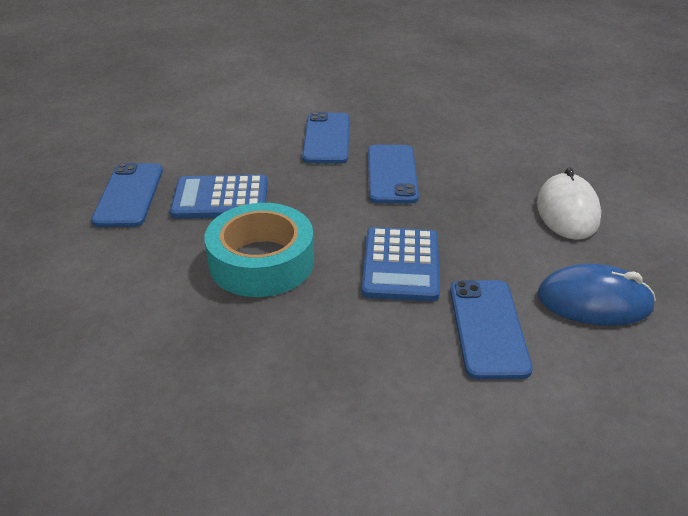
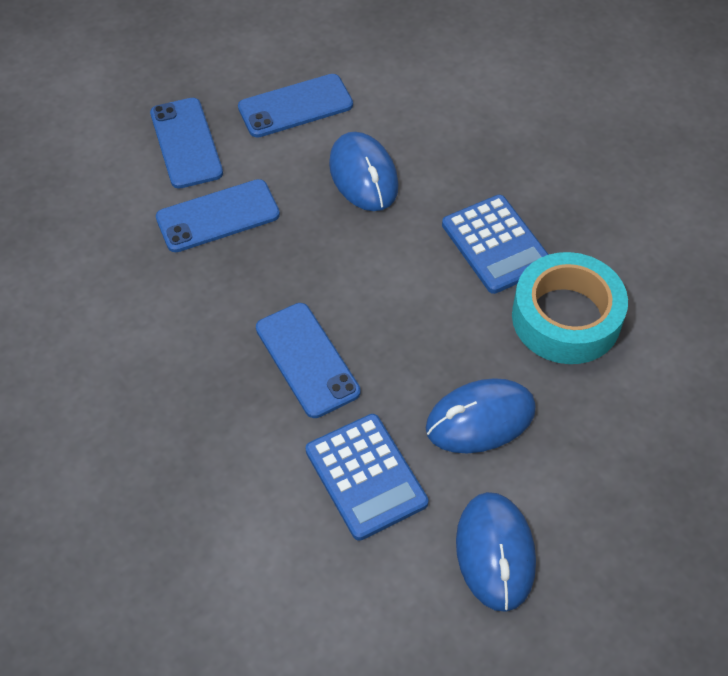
blue mouse: 1 -> 3
white mouse: 1 -> 0

